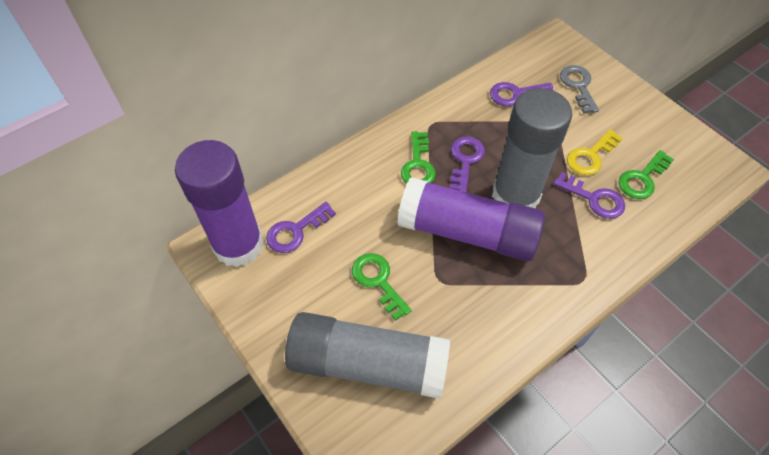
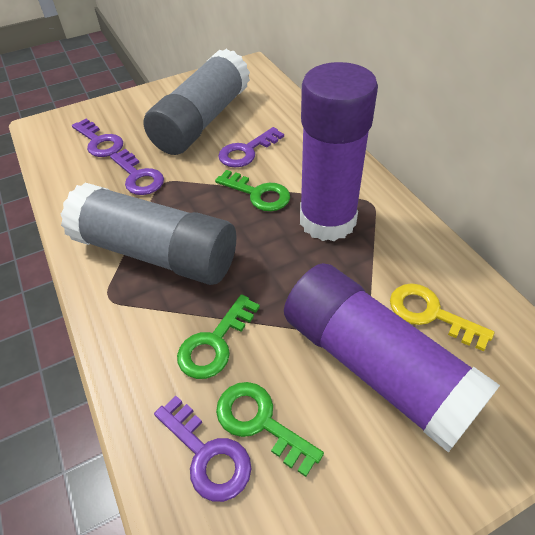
grey key: 1 -> 0

